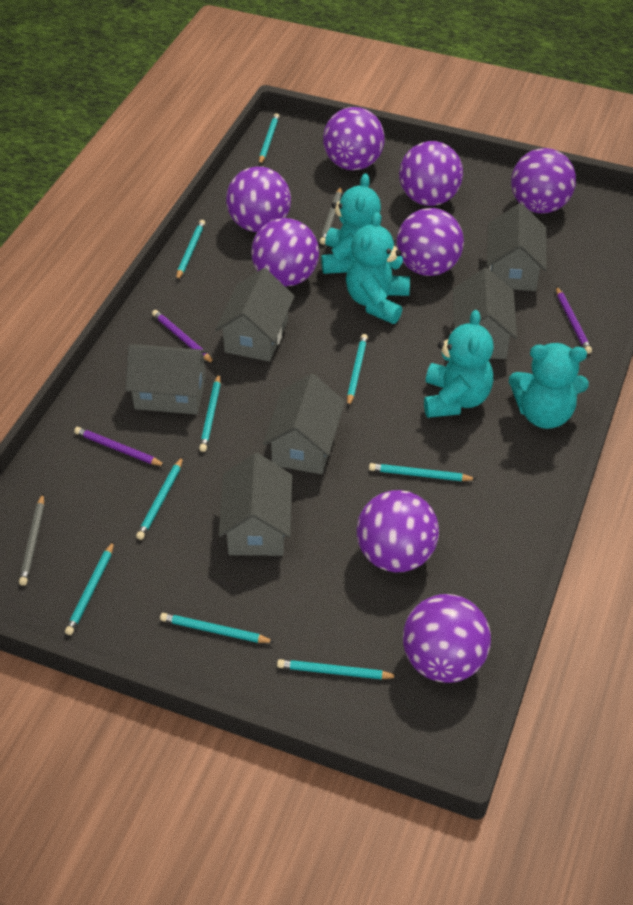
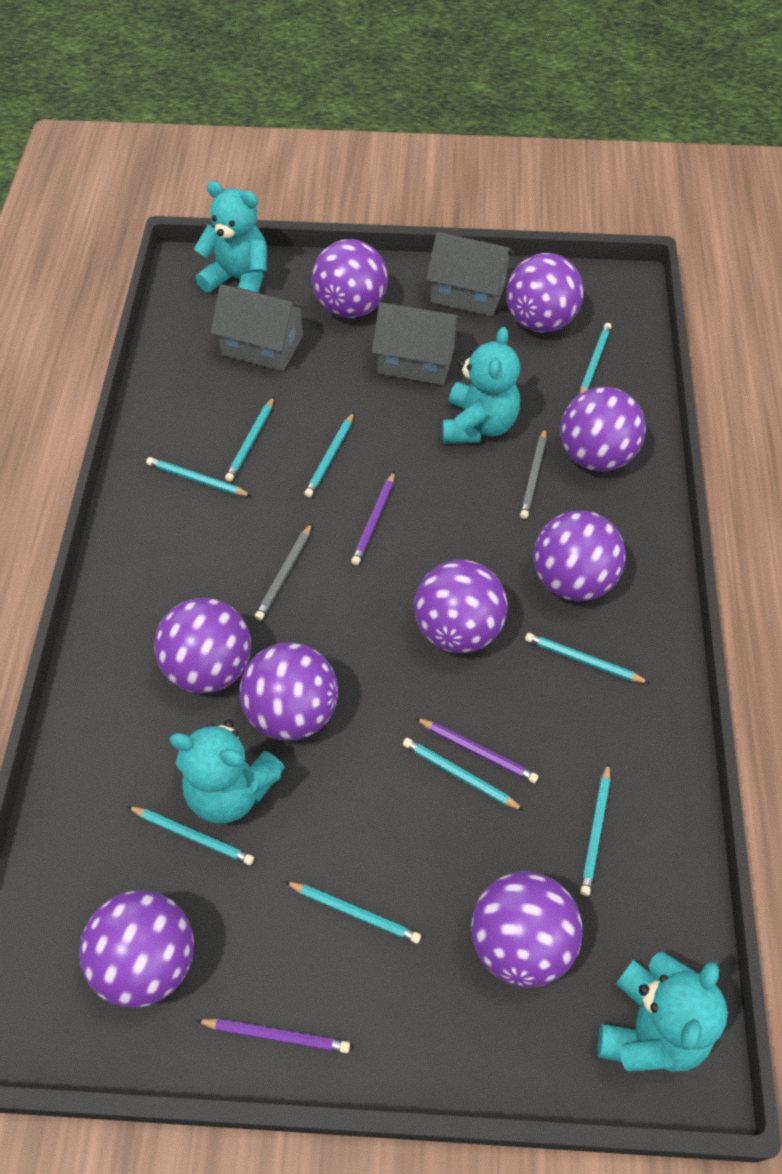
grey house: 6 -> 3
purple ball: 8 -> 9

